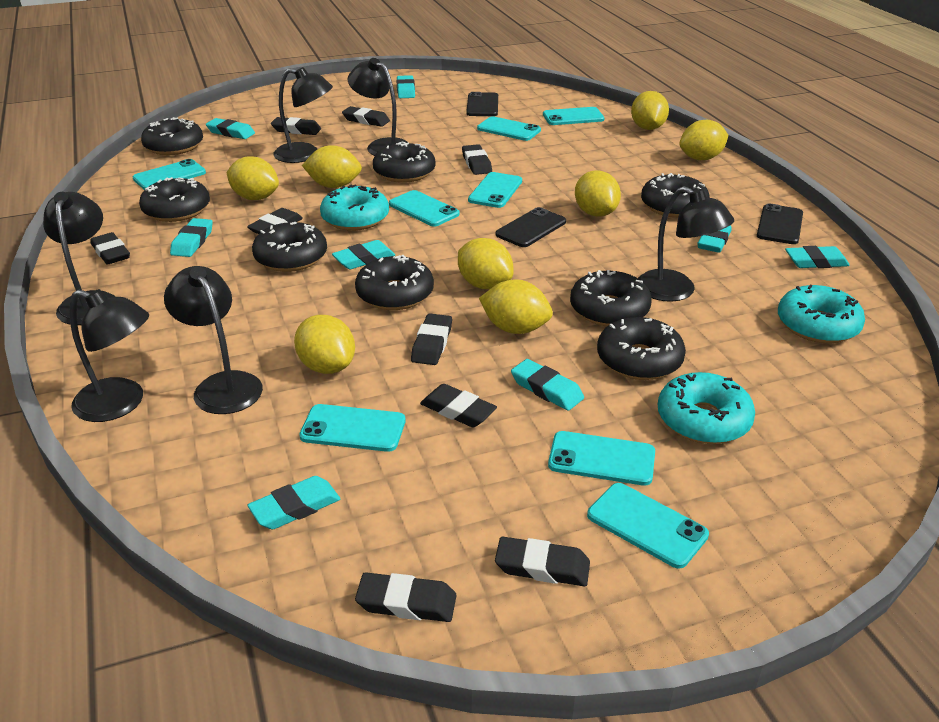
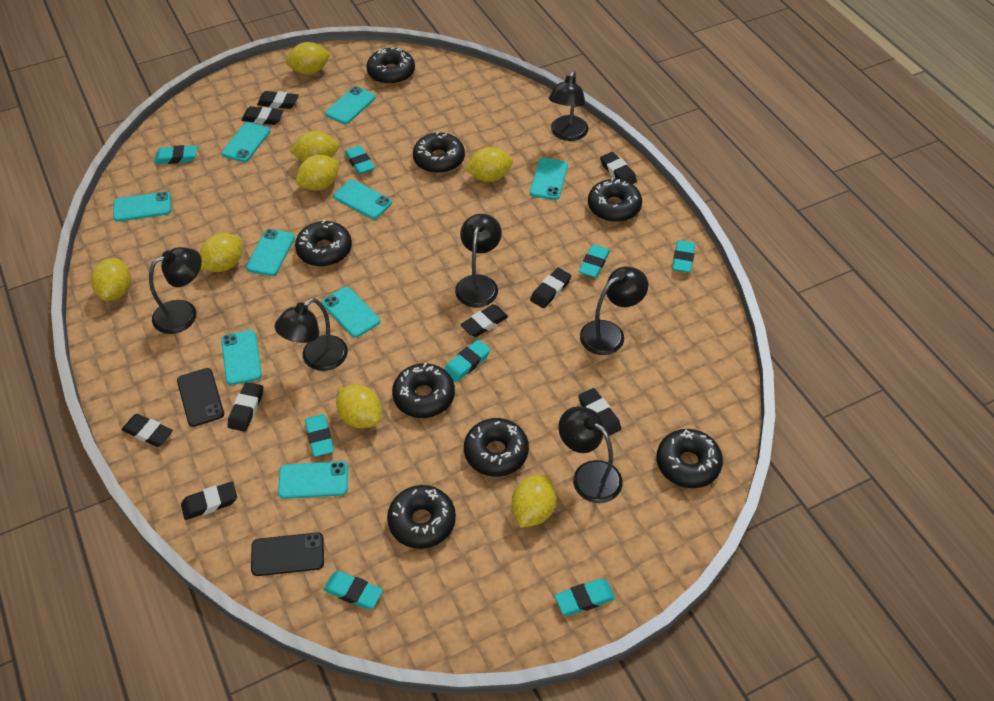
black phone: 3 -> 2
turquoise donut: 3 -> 0
turquoise phone: 8 -> 9

